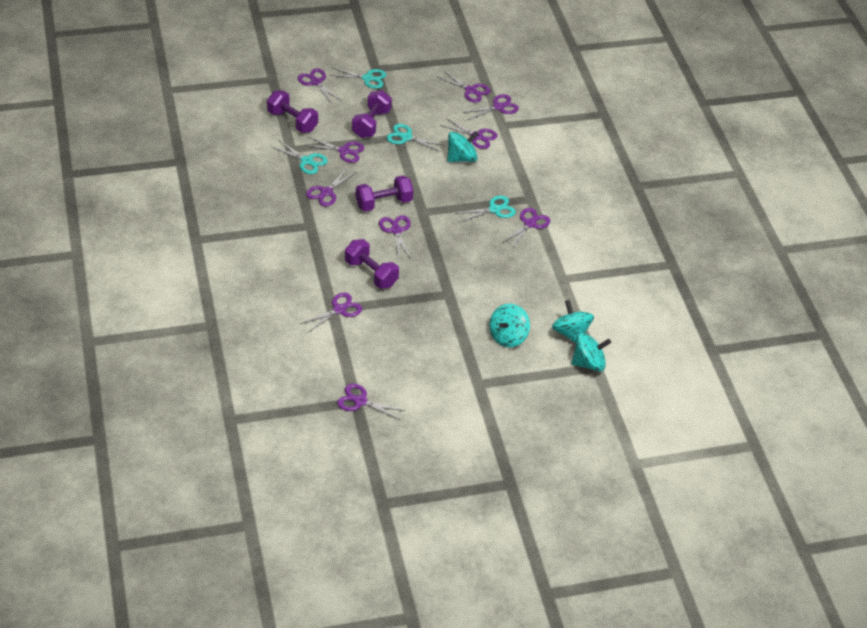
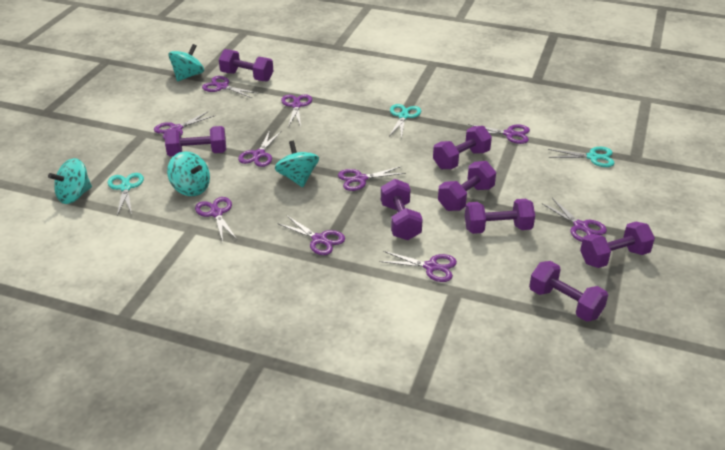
purple dumbbell: 4 -> 8
turquoise scissors: 4 -> 3

